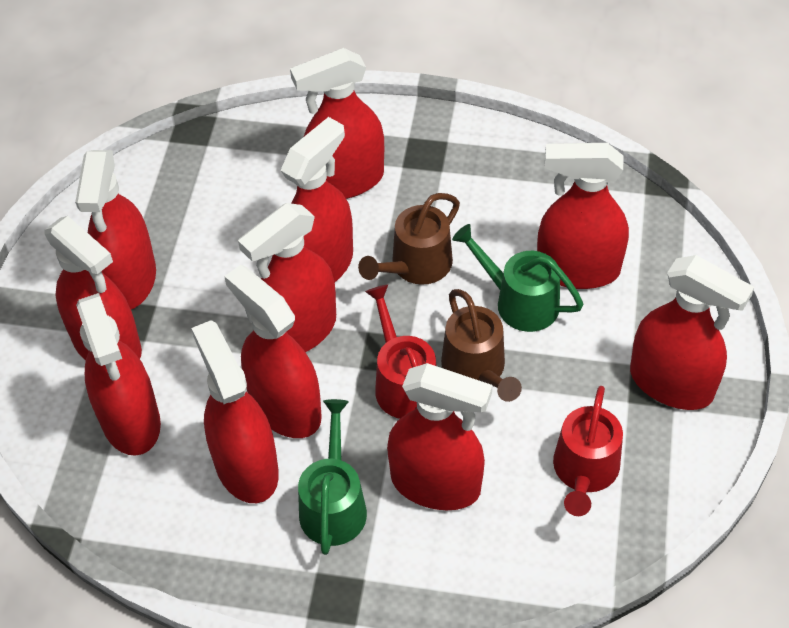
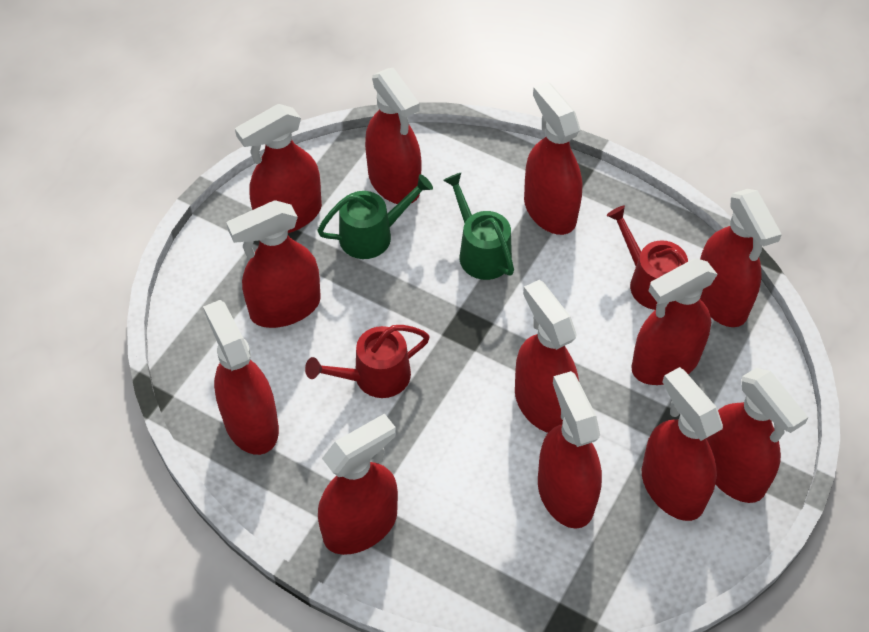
brown watering can: 2 -> 0
red spray bottle: 11 -> 12

